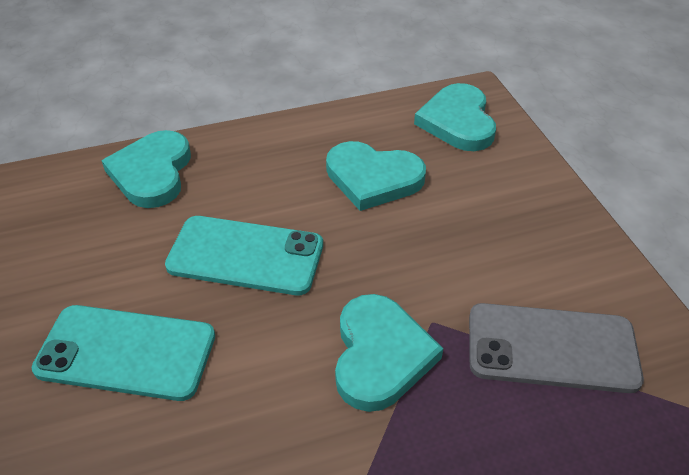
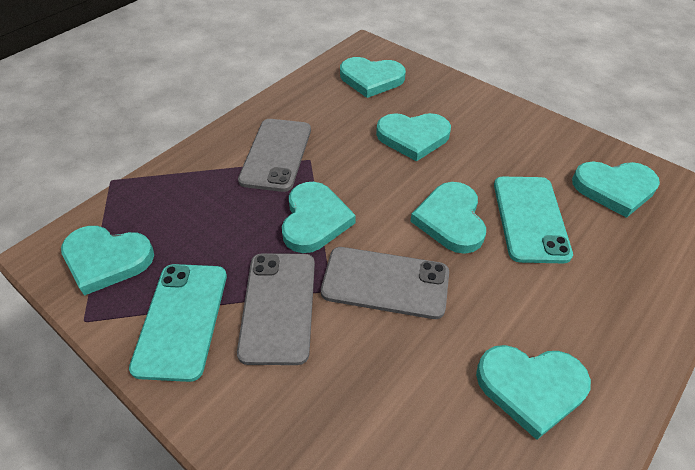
grey phone: 1 -> 3
turquoise heart: 4 -> 7

